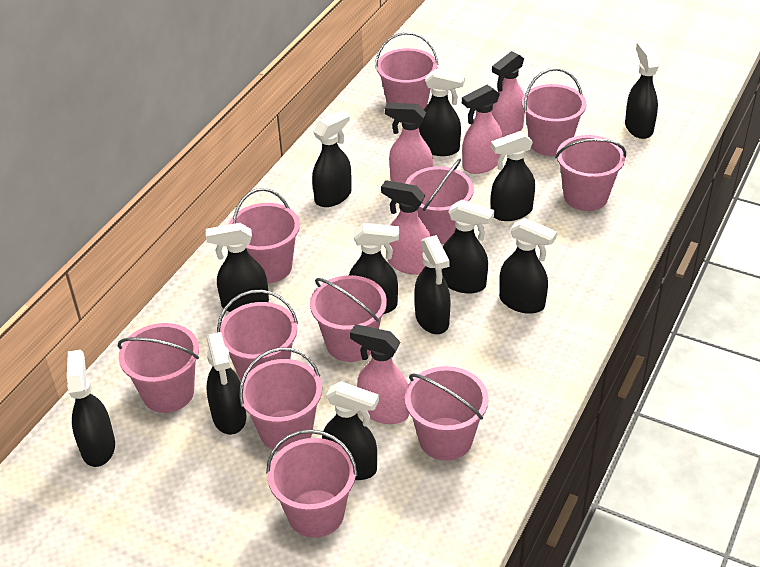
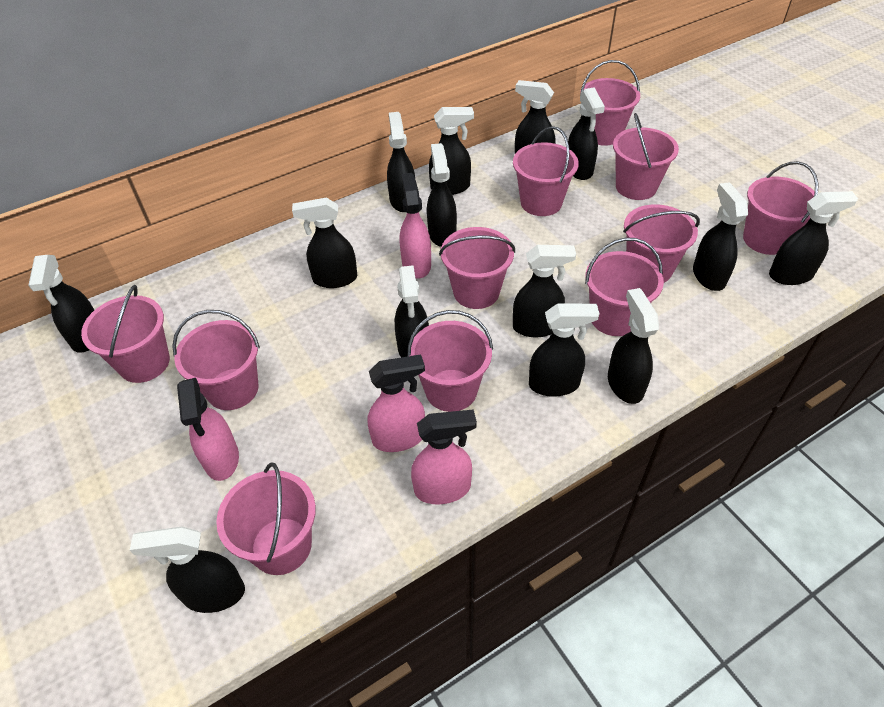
black spray bottle: 12 -> 14
pink spray bottle: 5 -> 4

